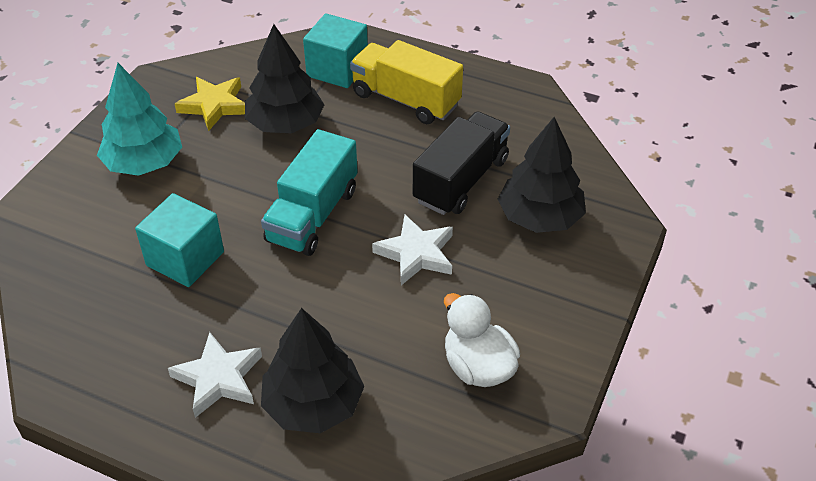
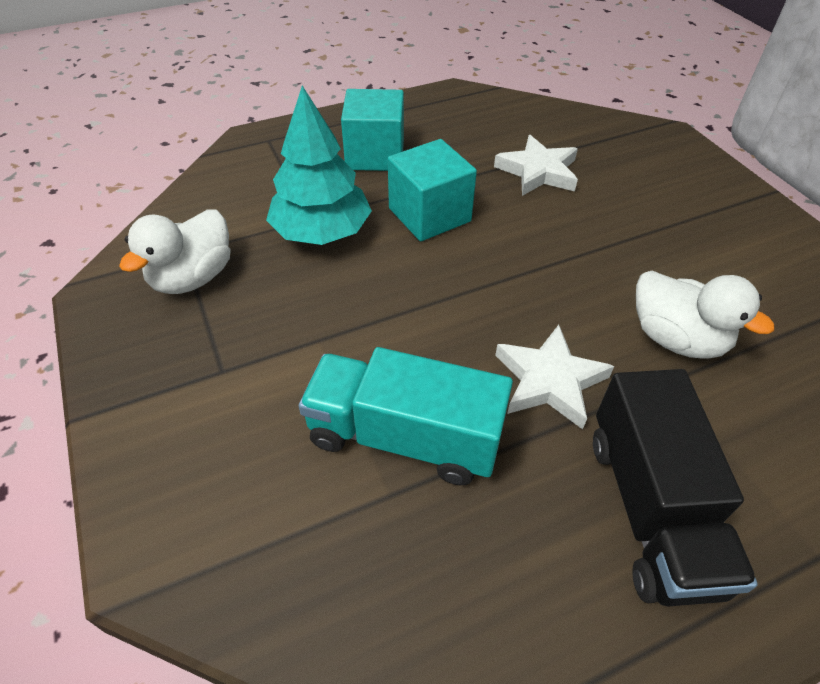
black tree: 3 -> 0
white duck: 1 -> 2
yellow star: 1 -> 0
yellow truck: 1 -> 0

